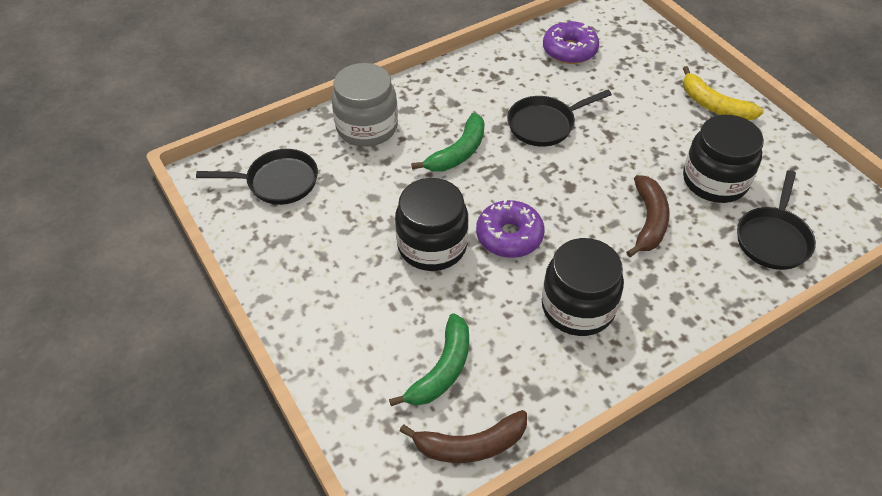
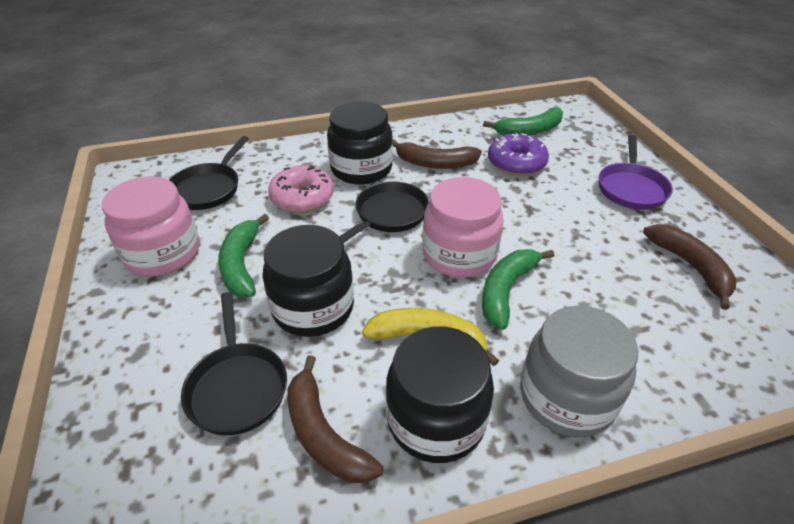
brown banana: 2 -> 3
green banana: 2 -> 3
pink donut: 0 -> 1
pink jar: 0 -> 2
purple donut: 2 -> 1
purple pan: 0 -> 1

